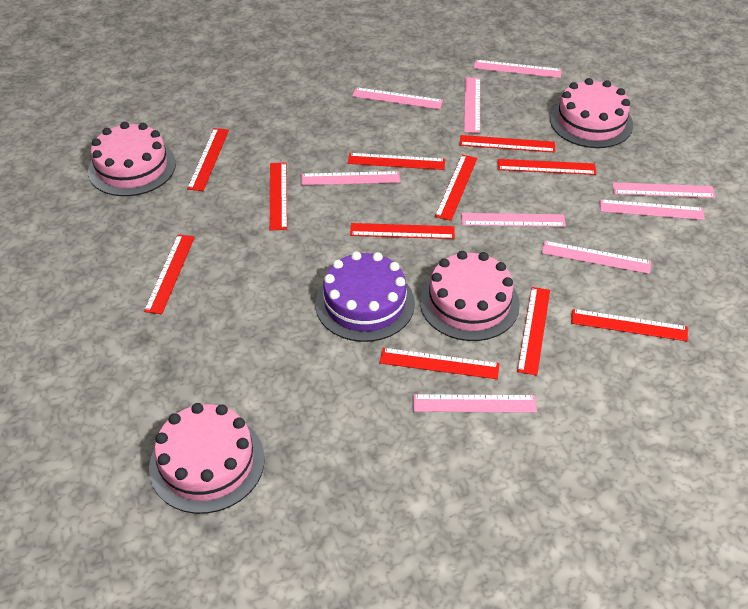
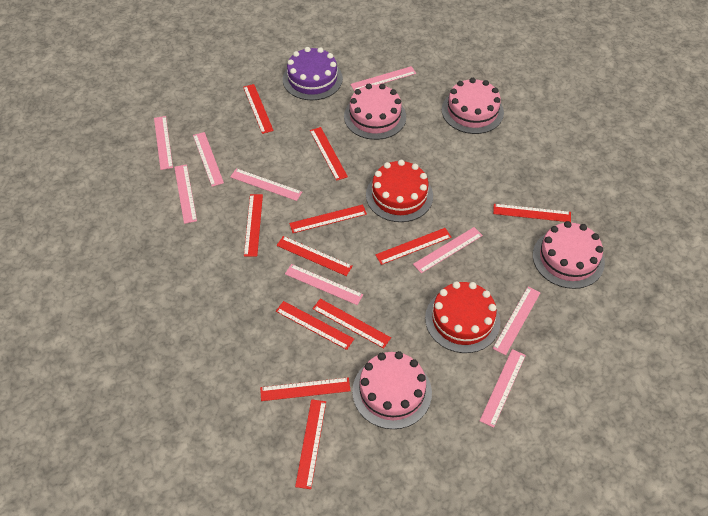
red cake: 0 -> 2

